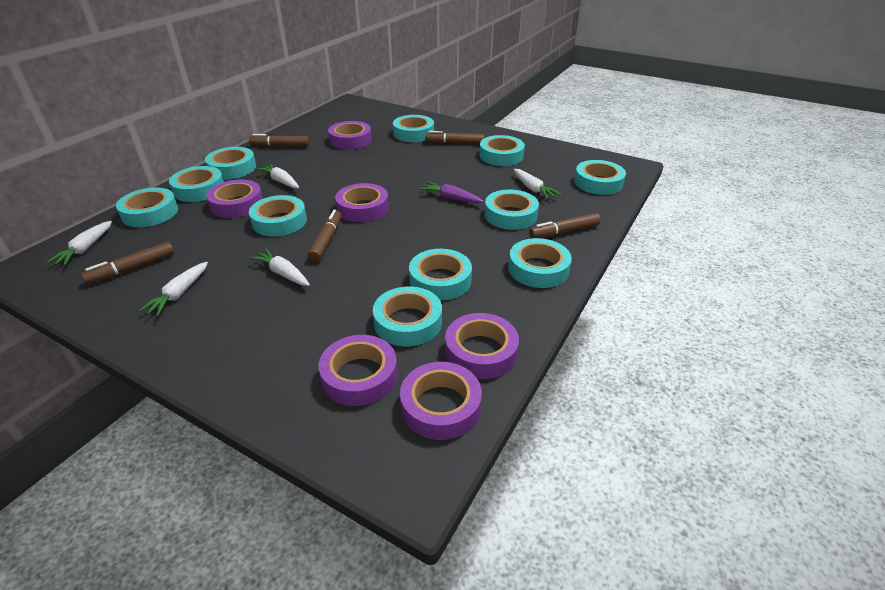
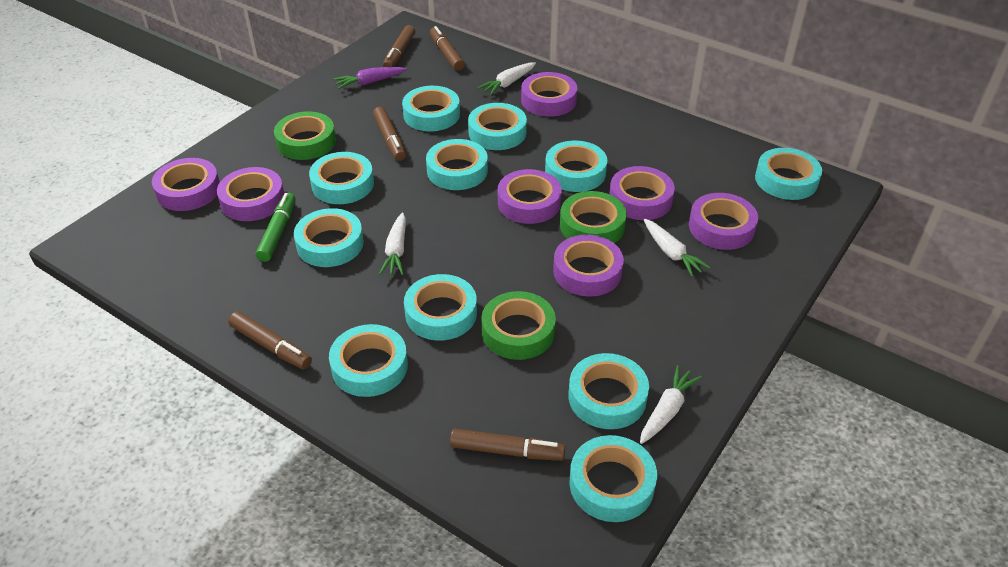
green marker: 0 -> 1
green tape: 0 -> 3
purple tape: 6 -> 7
white carrot: 5 -> 4

